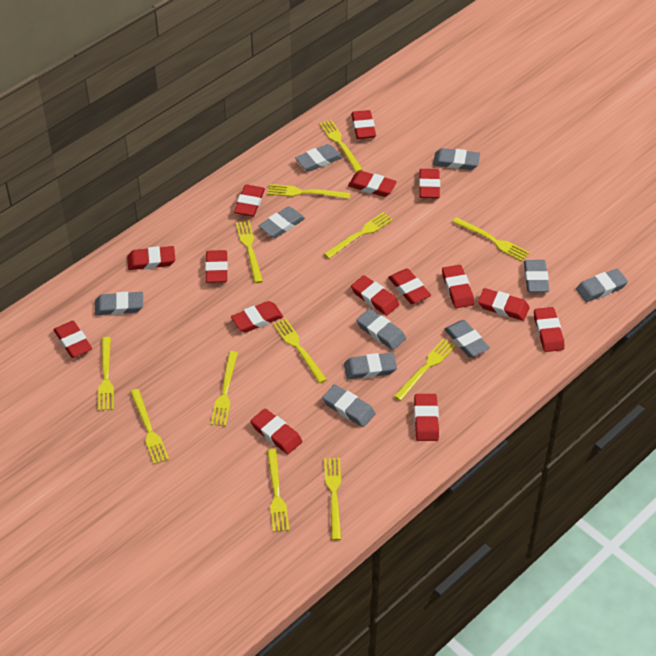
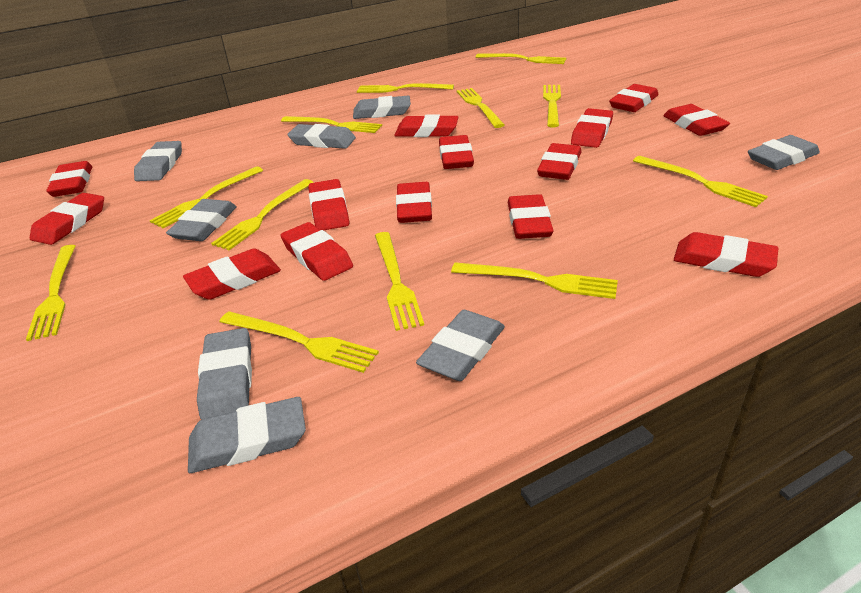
grey eraser: 10 -> 8
red eraser: 15 -> 14

